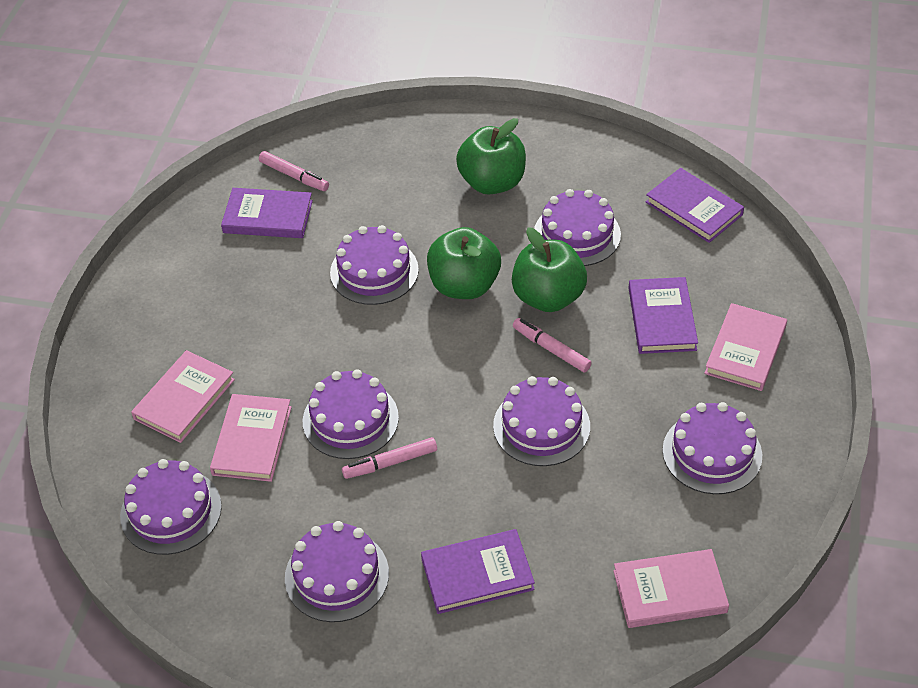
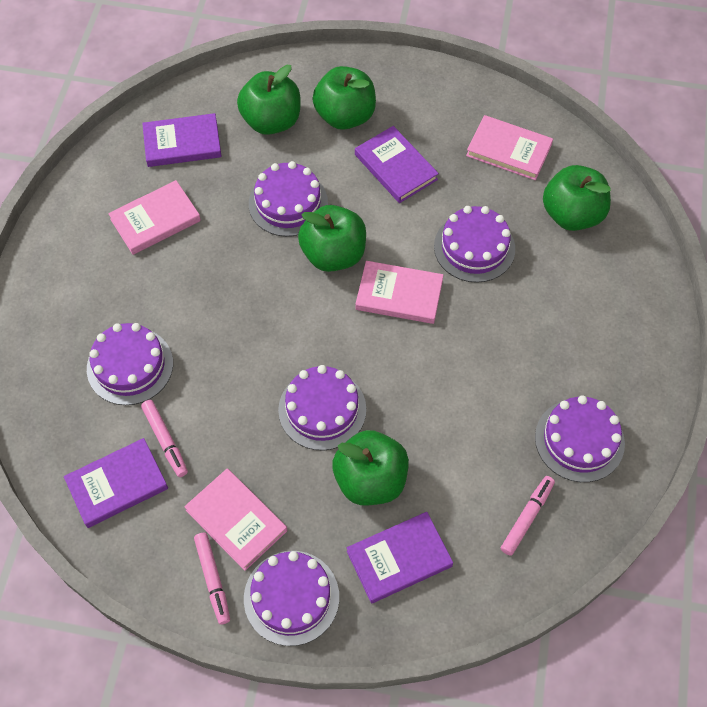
green apple: 3 -> 5
purple cake: 7 -> 6

